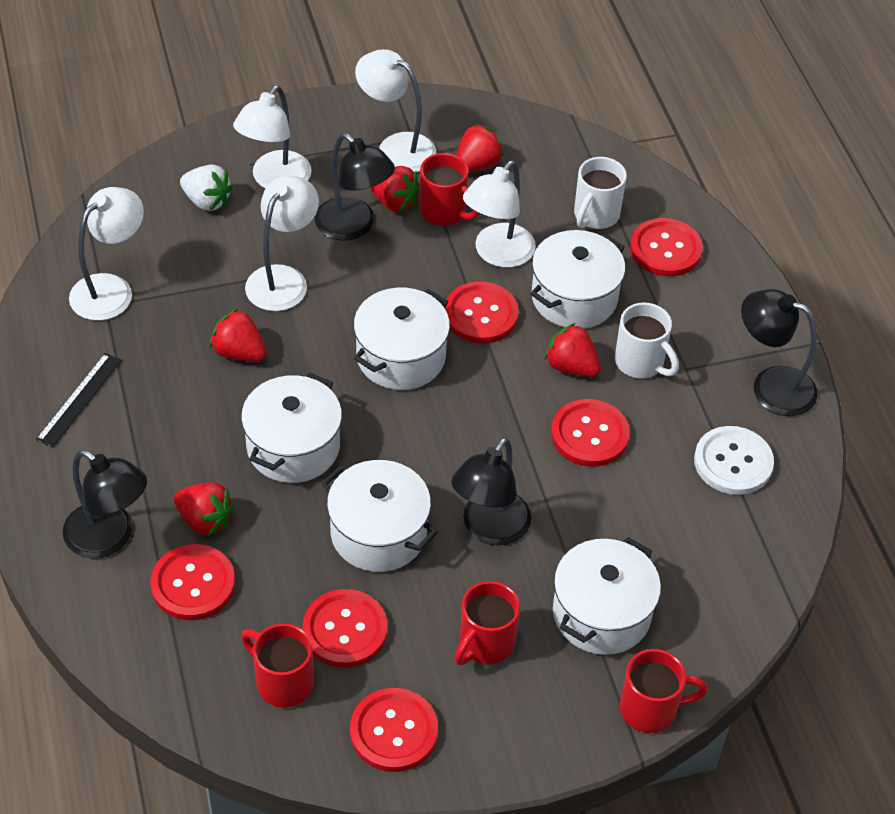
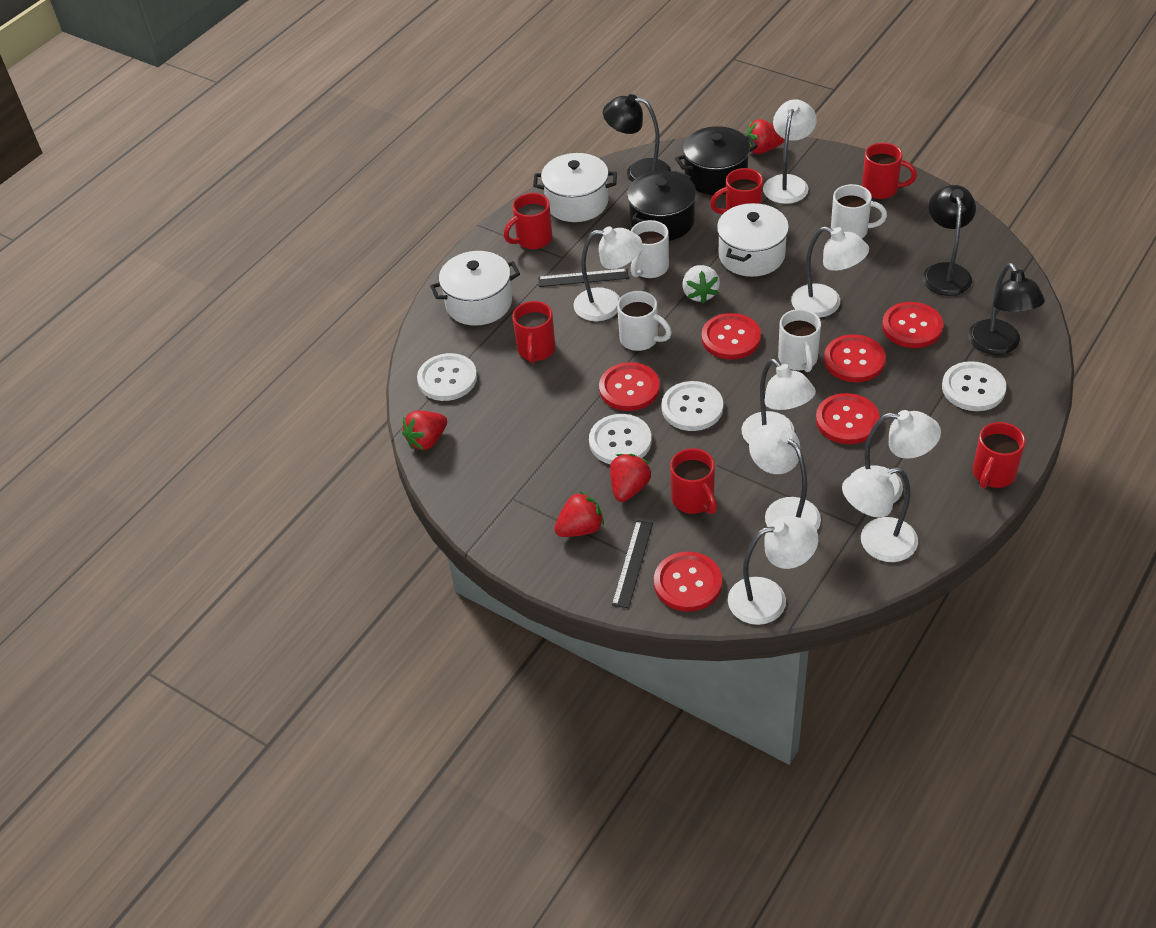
black lamp: 4 -> 3
black pot: 0 -> 2
black ruler: 1 -> 2
red mug: 4 -> 6
red strawberry: 5 -> 4
white button: 1 -> 4
white lamp: 5 -> 8
white mug: 2 -> 4
white pot: 5 -> 3

